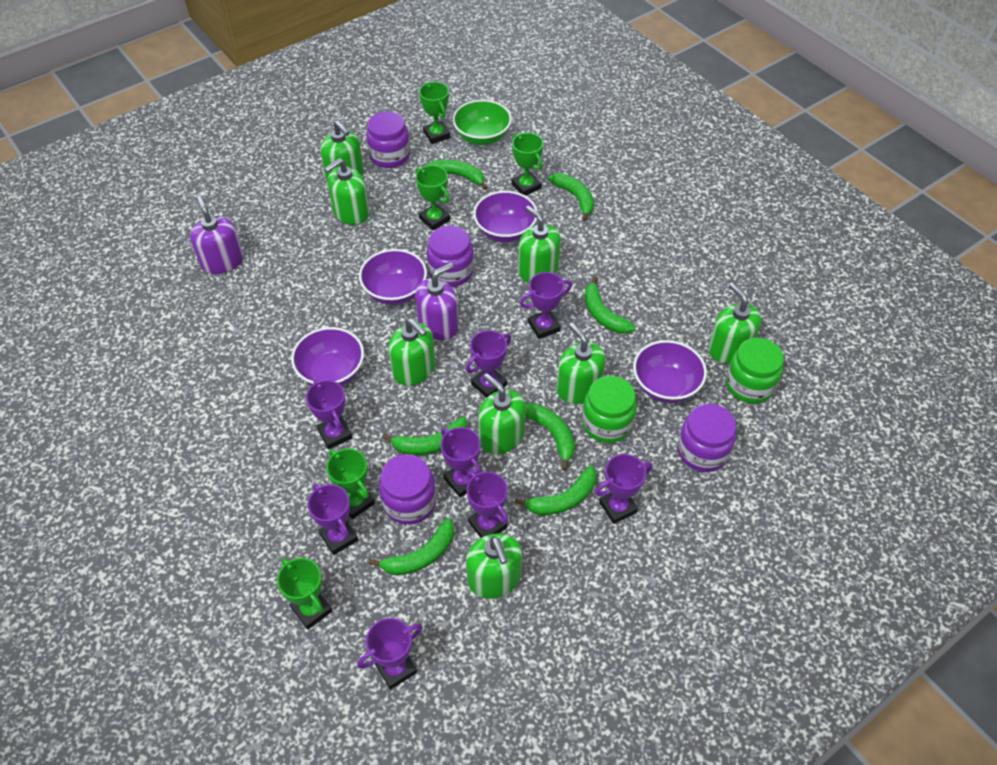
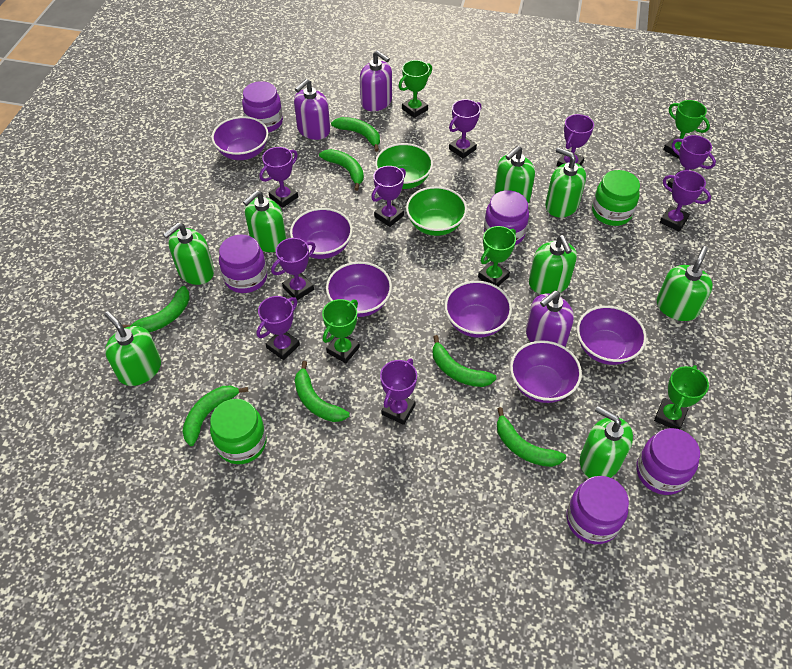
green bowl: 1 -> 2
purple bowl: 4 -> 6
purple jar: 4 -> 5
purple soap dispenser: 2 -> 3
purple trophy: 8 -> 9

